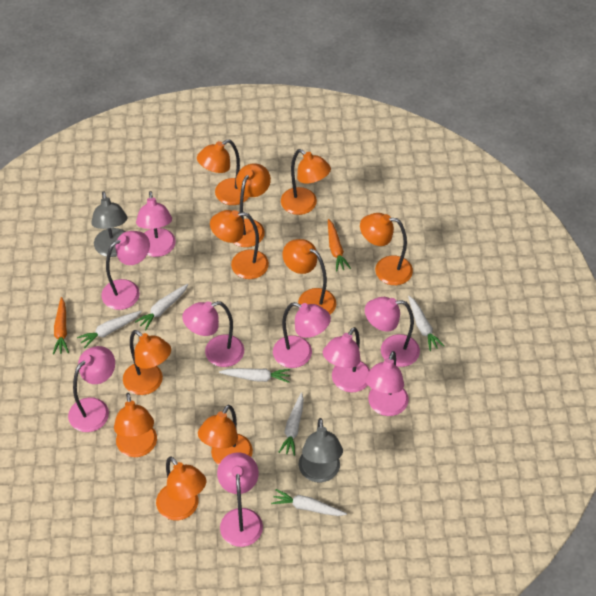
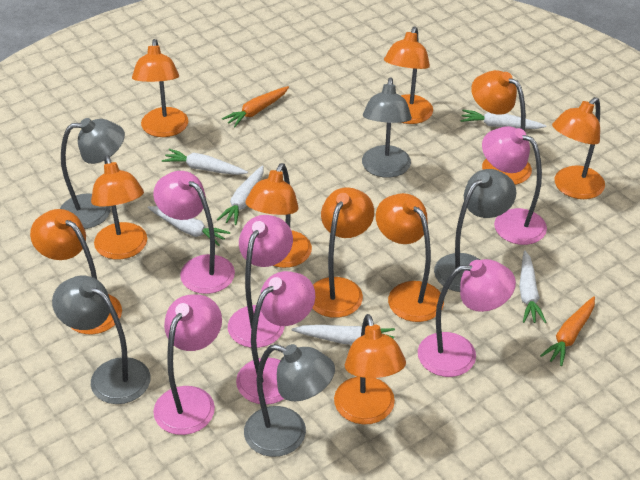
grey lamp: 2 -> 5
pink lamp: 9 -> 6

